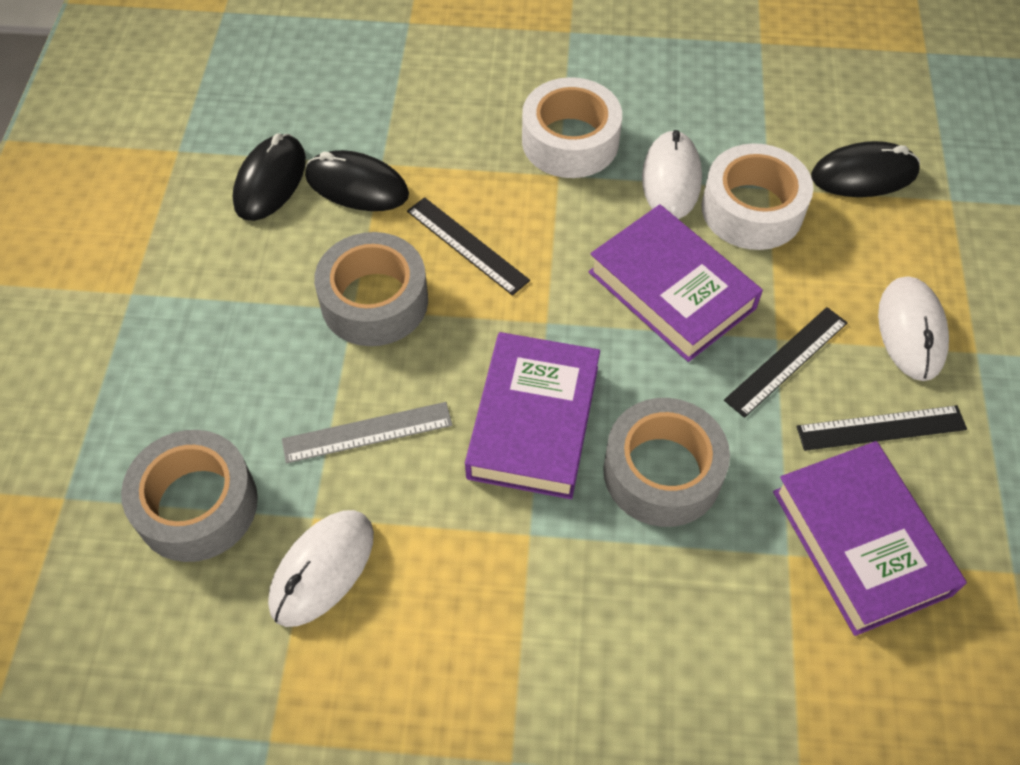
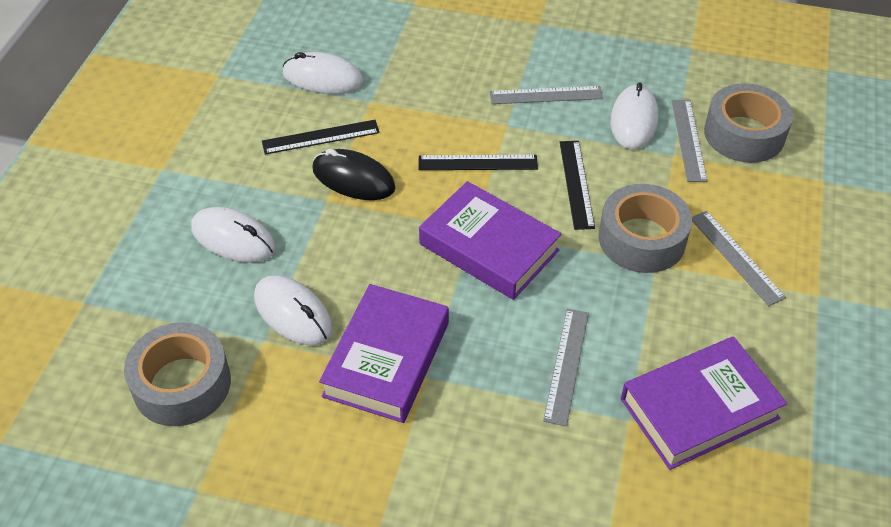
black mouse: 3 -> 1
grey ruler: 1 -> 4
white mouse: 3 -> 4
white tape: 2 -> 0

